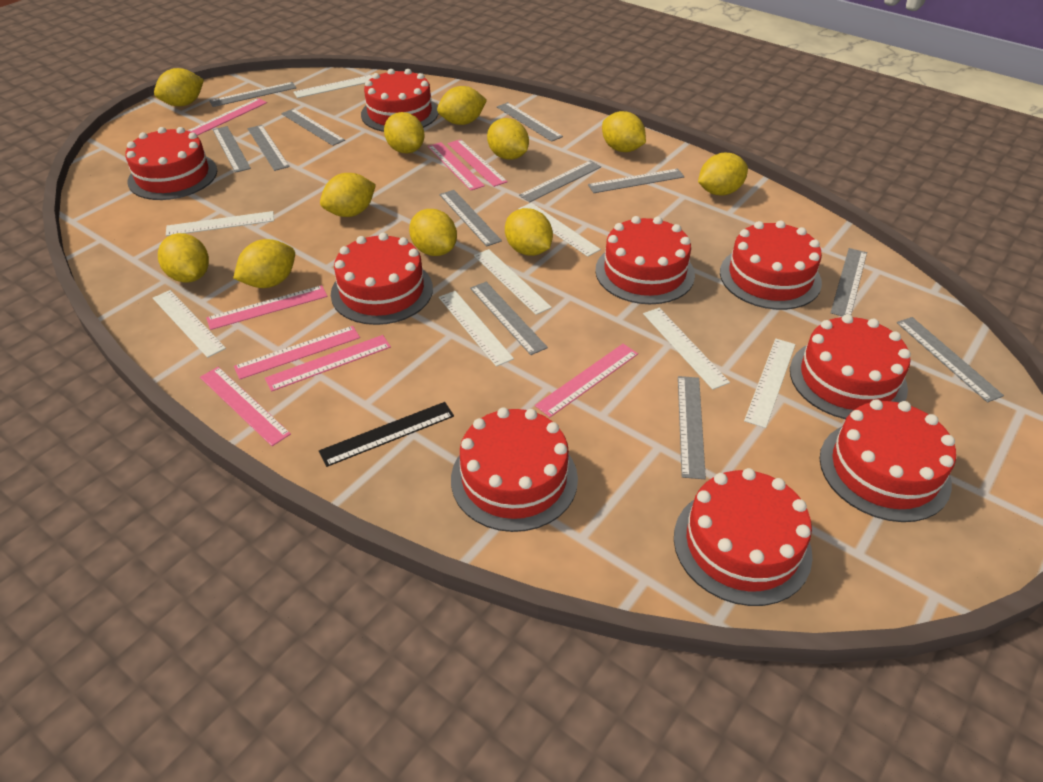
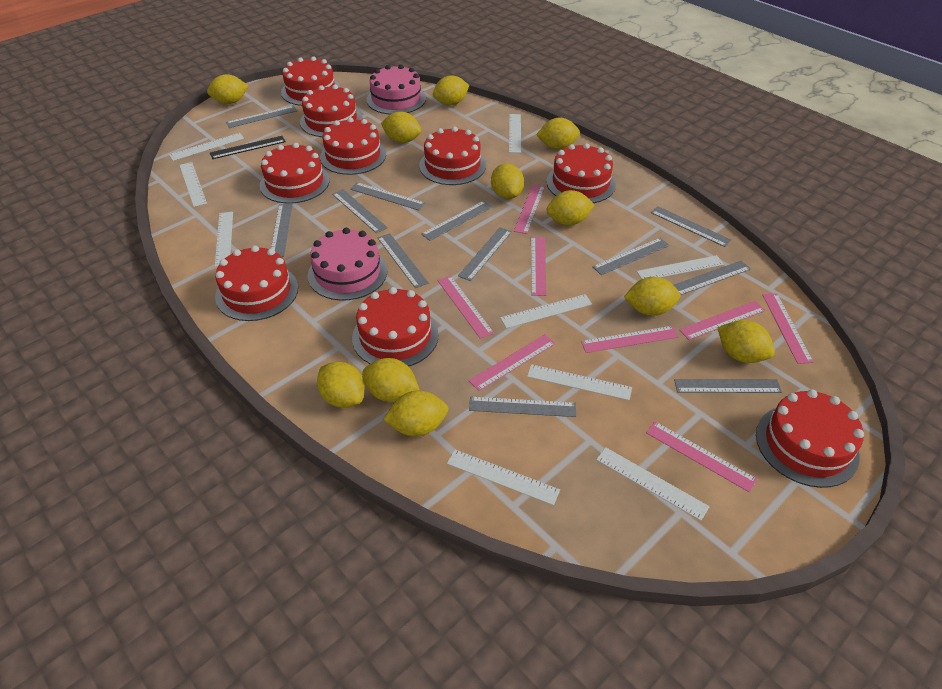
pink cake: 0 -> 2
white ruler: 8 -> 9

